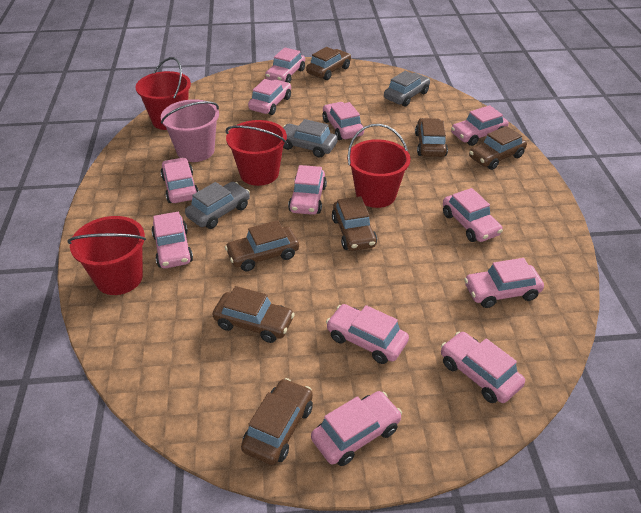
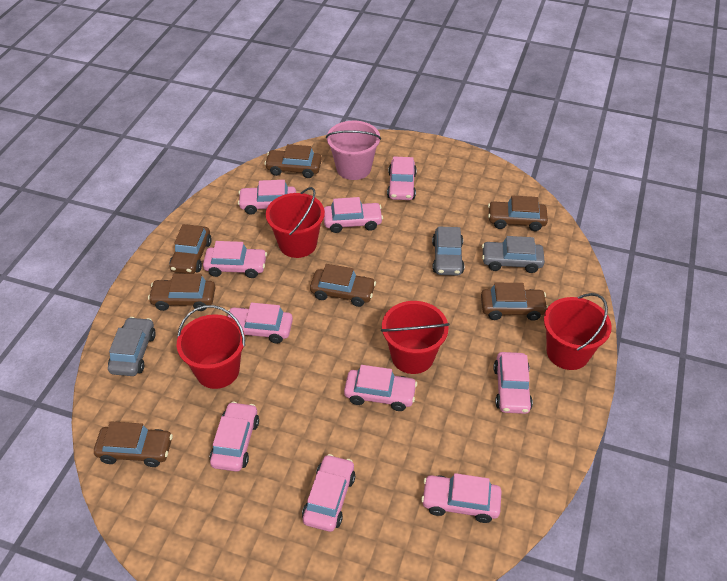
pink car: 12 -> 10

